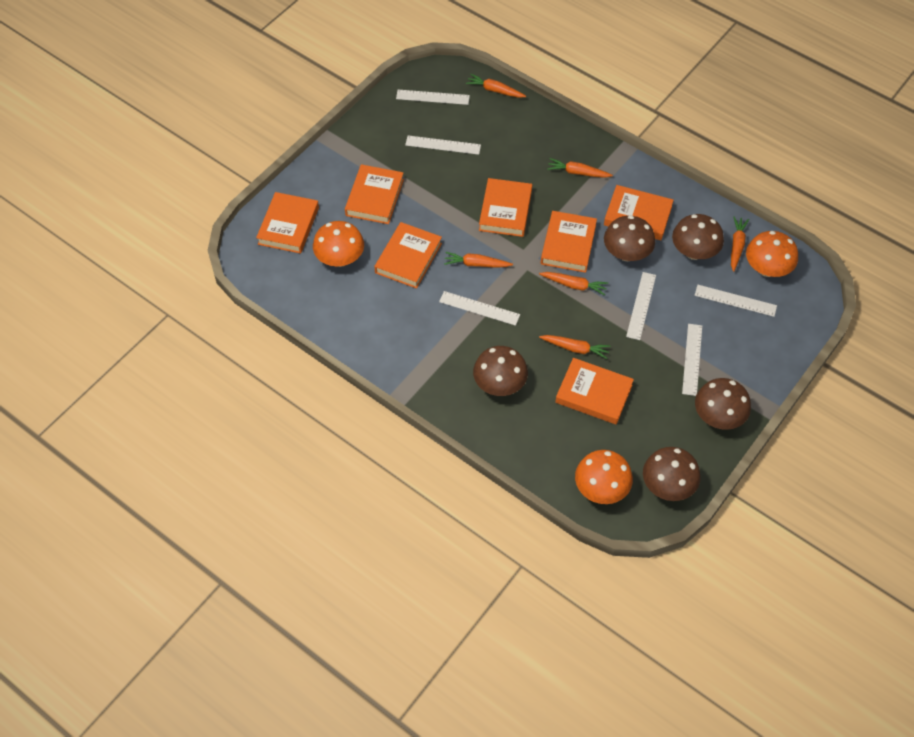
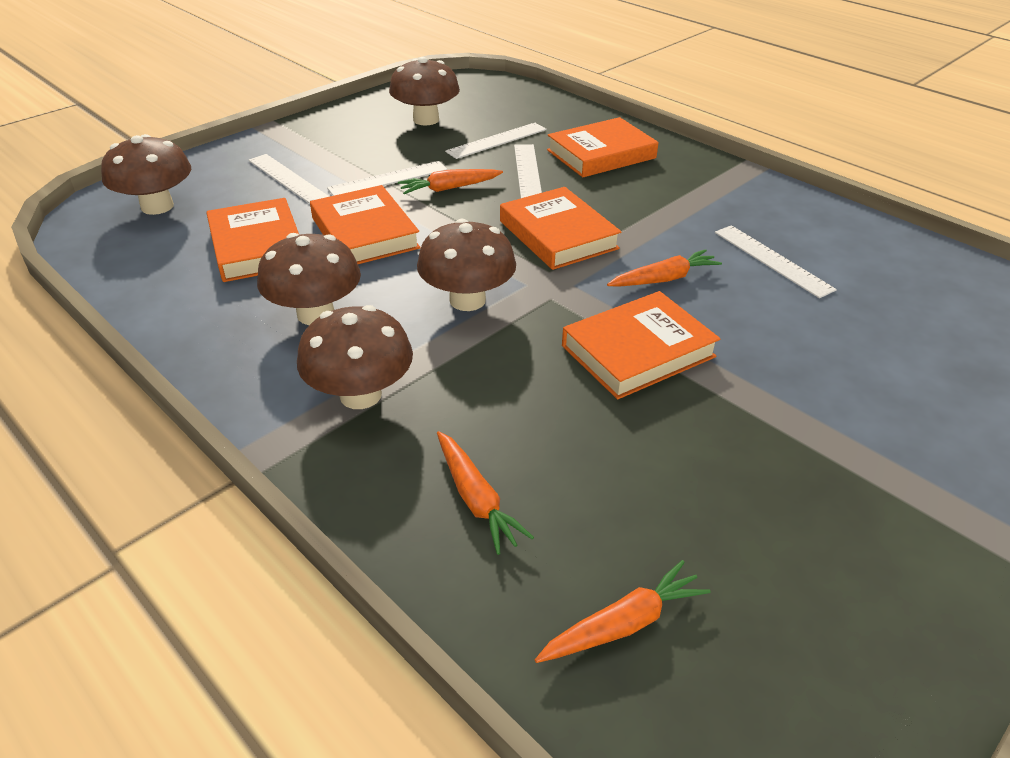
orange book: 7 -> 5
orange carrot: 6 -> 4
orange mushroom: 3 -> 0
white ruler: 6 -> 5

